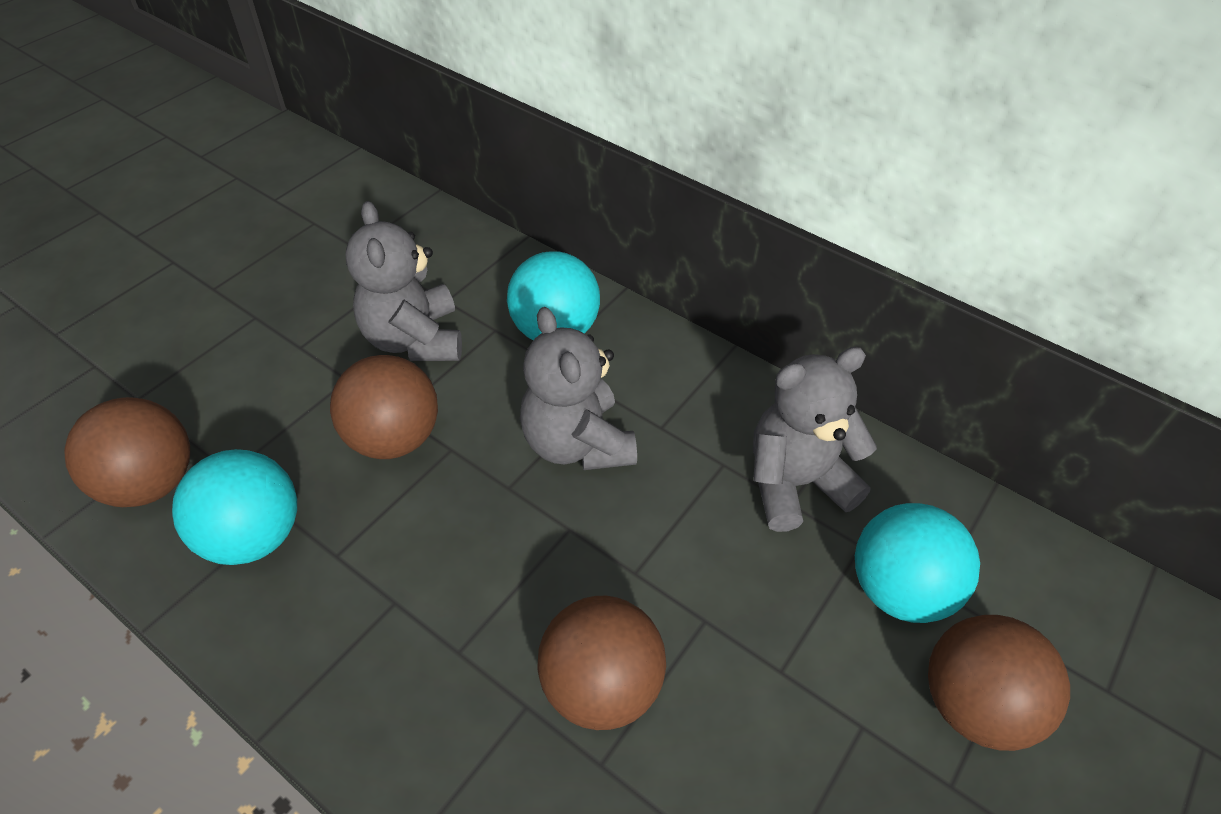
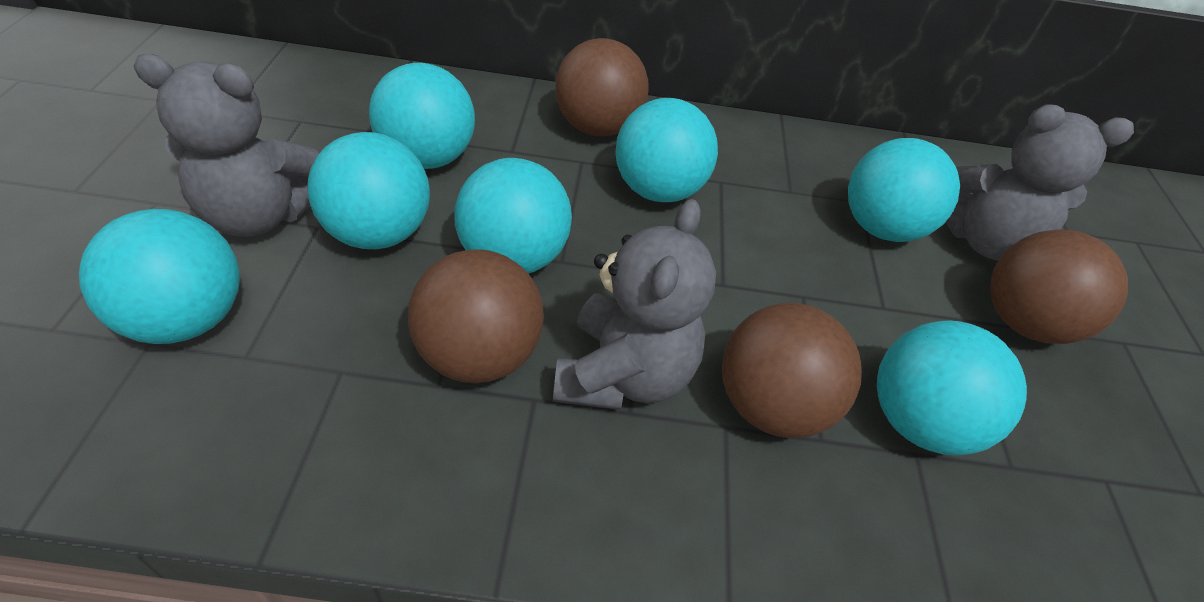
turquoise ball: 3 -> 7

